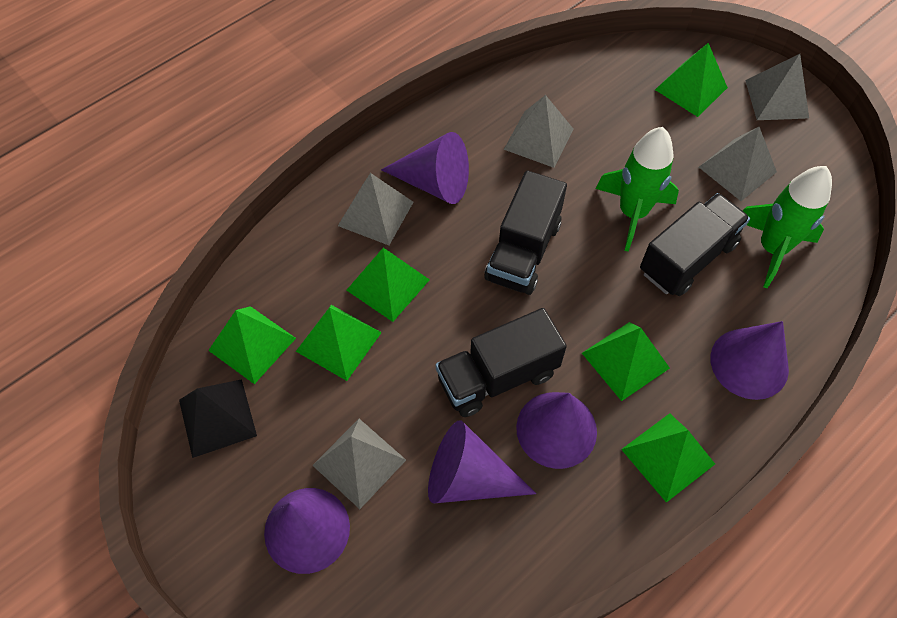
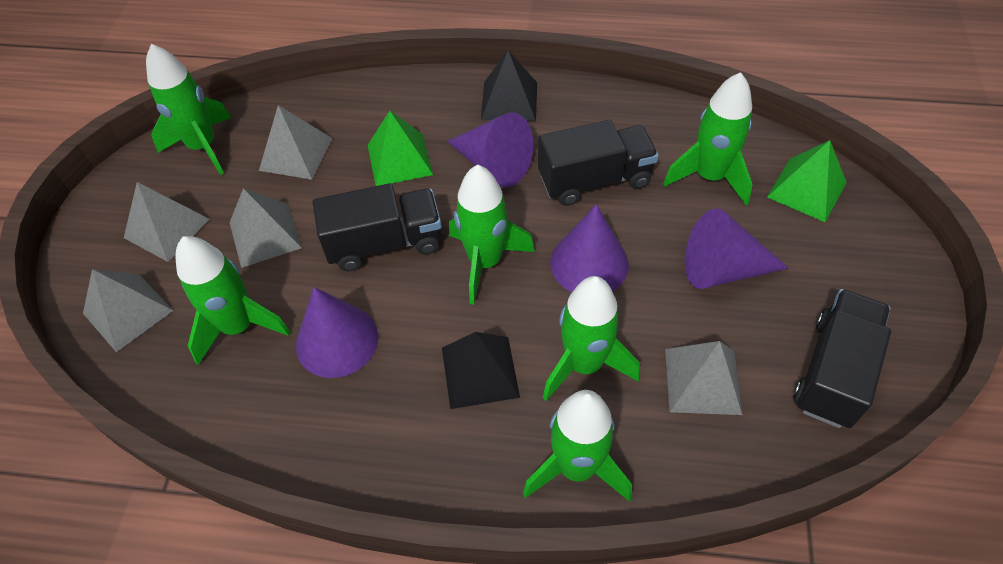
black pyramid: 1 -> 2
green pyramid: 6 -> 2
green rocket: 2 -> 6
purple cone: 5 -> 4

